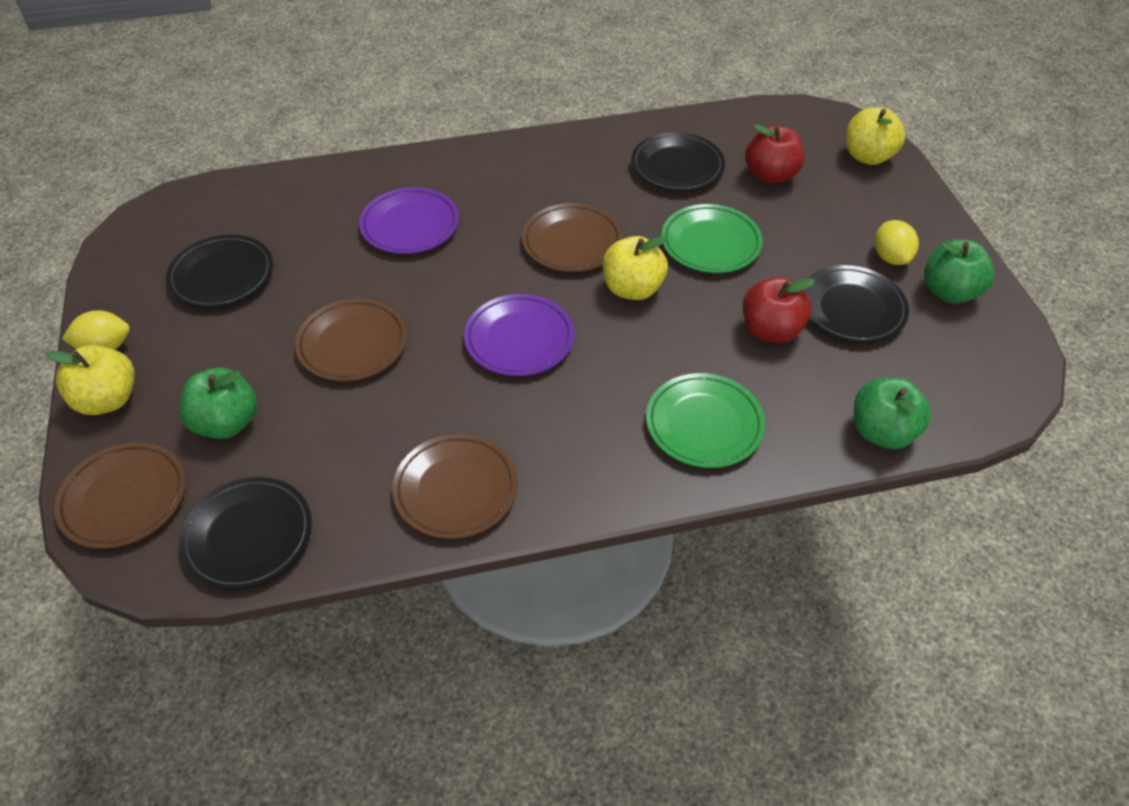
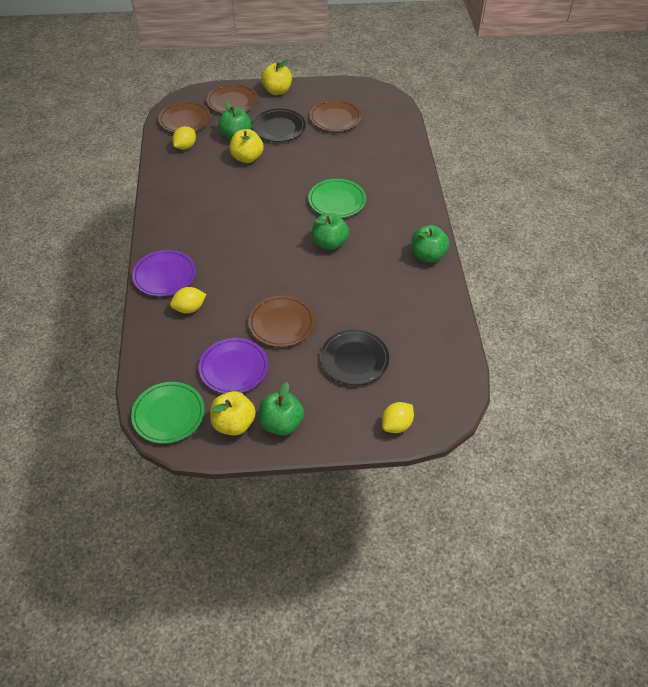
black plate: 4 -> 2
green apple: 3 -> 4
red apple: 2 -> 0
yellow lemon: 2 -> 3

